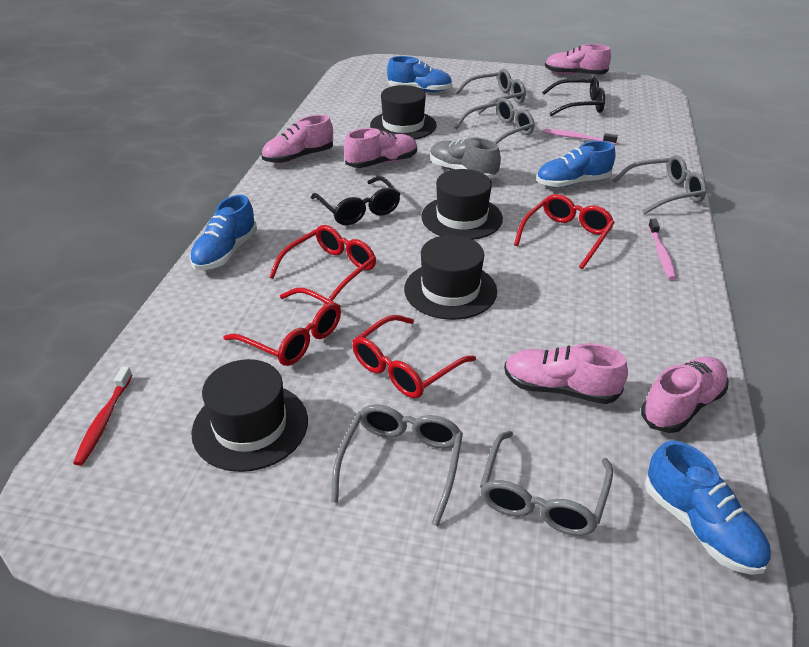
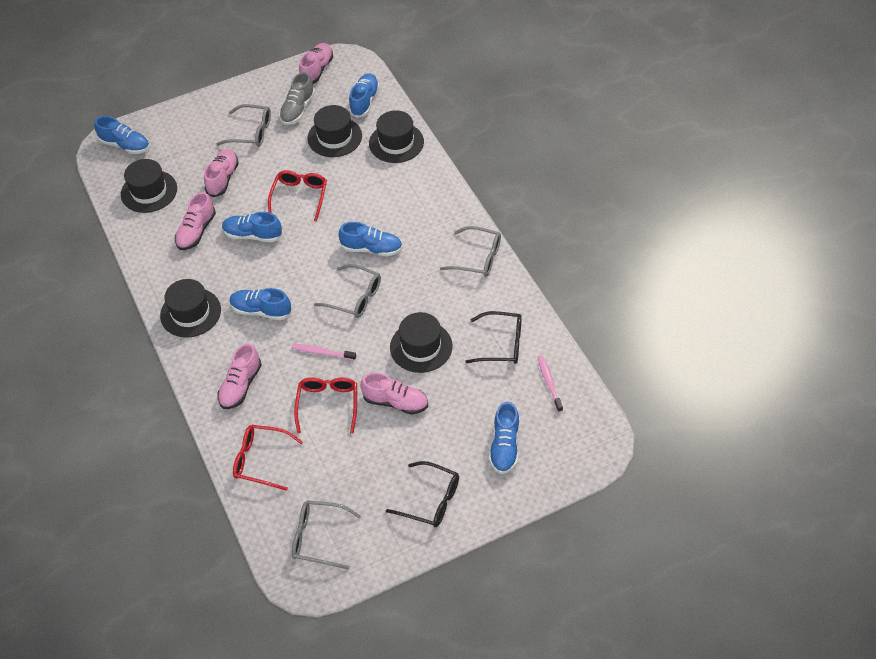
black hat: 4 -> 5
blue shoe: 4 -> 6
grey glasses: 5 -> 4
red glasses: 4 -> 3
red toothbrush: 1 -> 0

